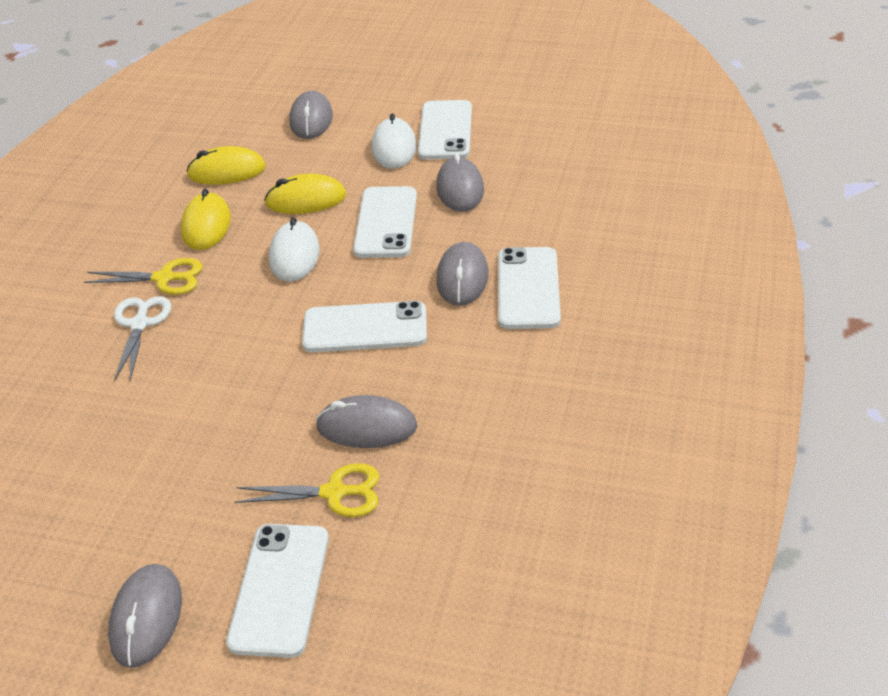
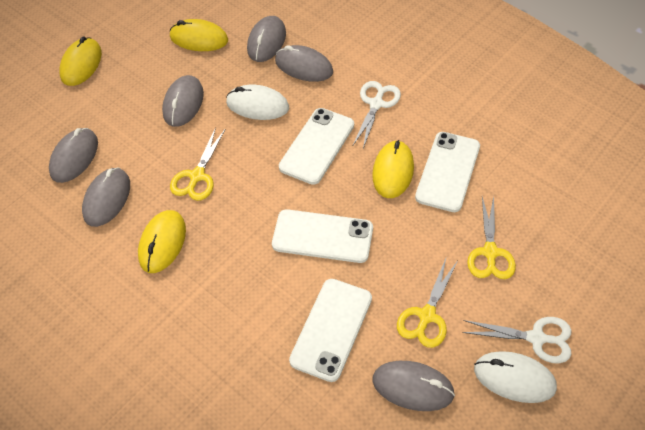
grey mouse: 5 -> 6
white phone: 5 -> 4
white scissors: 1 -> 2
yellow mouse: 3 -> 4
yellow scissors: 2 -> 3

